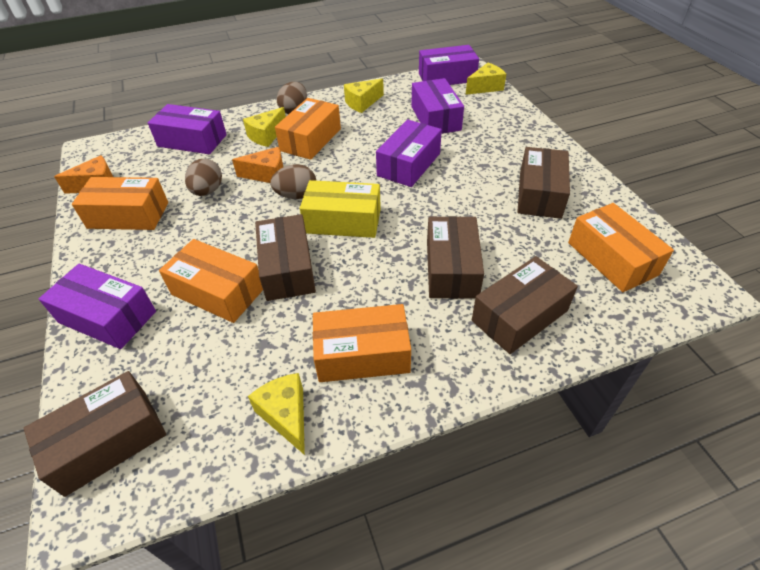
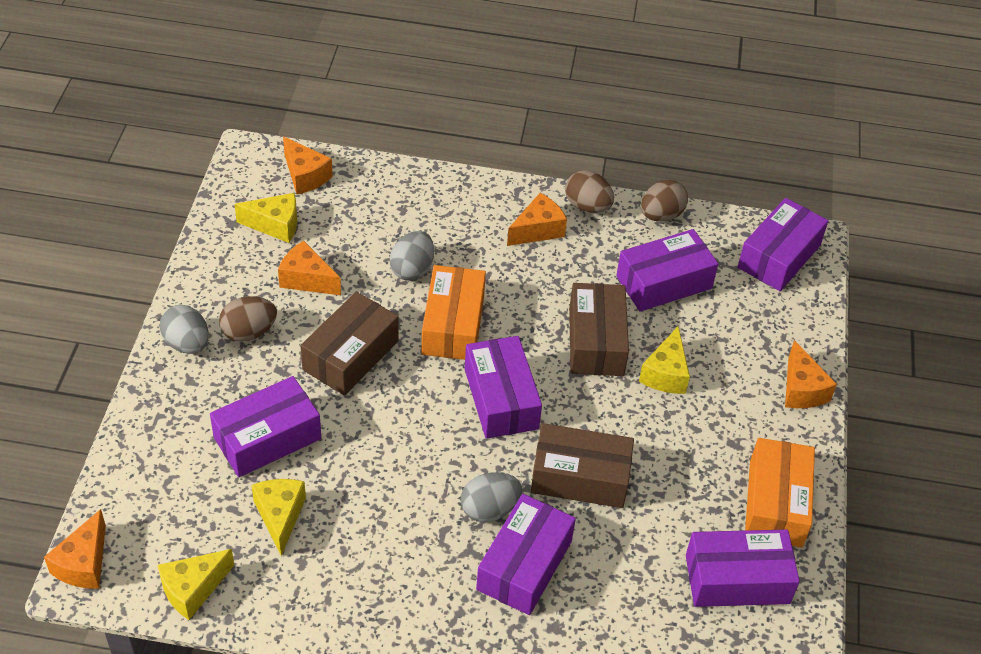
brown box: 5 -> 3
grey egg: 0 -> 3
orange box: 5 -> 2
orange cheese: 2 -> 5
purple box: 5 -> 6
yellow box: 1 -> 0

